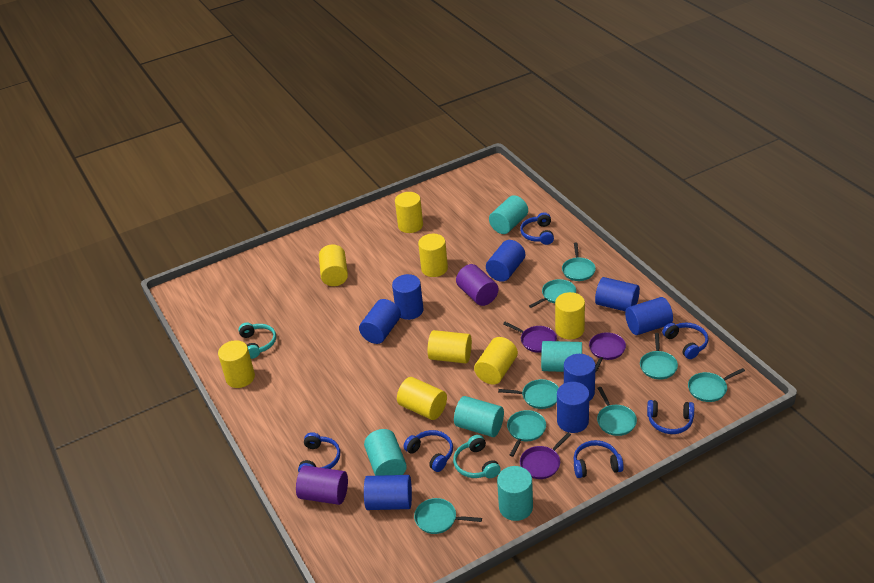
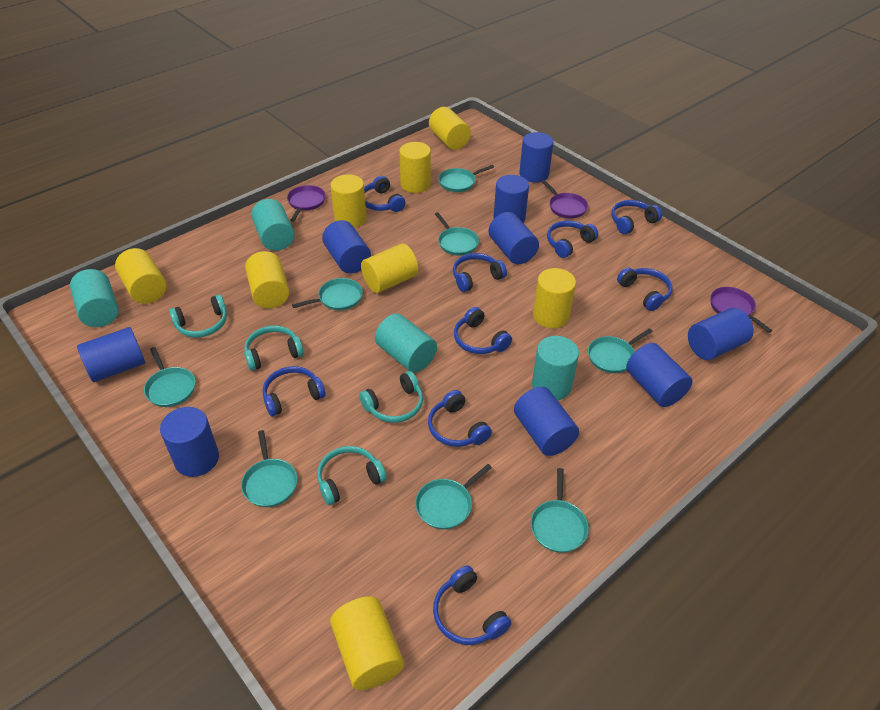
blue cylinder: 8 -> 9
blue headphones: 6 -> 9
purple cylinder: 2 -> 0
turquoise cylinder: 5 -> 4
turquoise headphones: 2 -> 4

